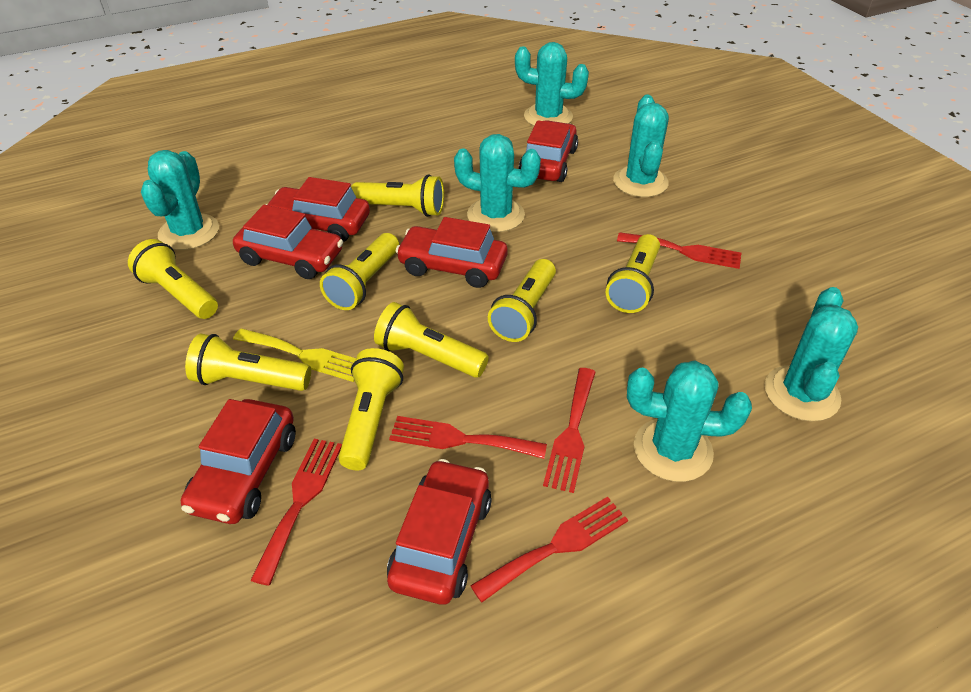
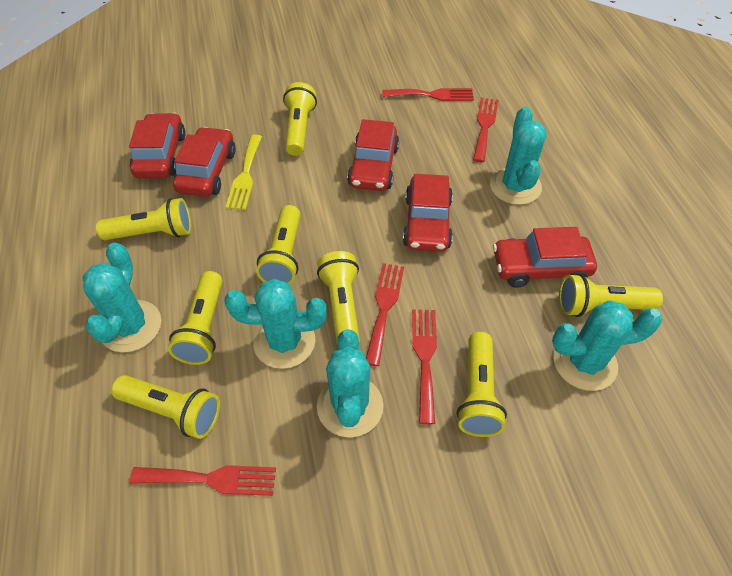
red car: 6 -> 5
turquoise cactus: 6 -> 5

